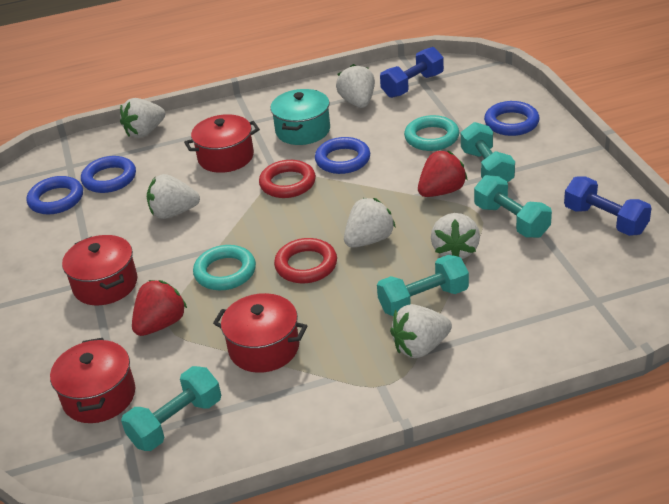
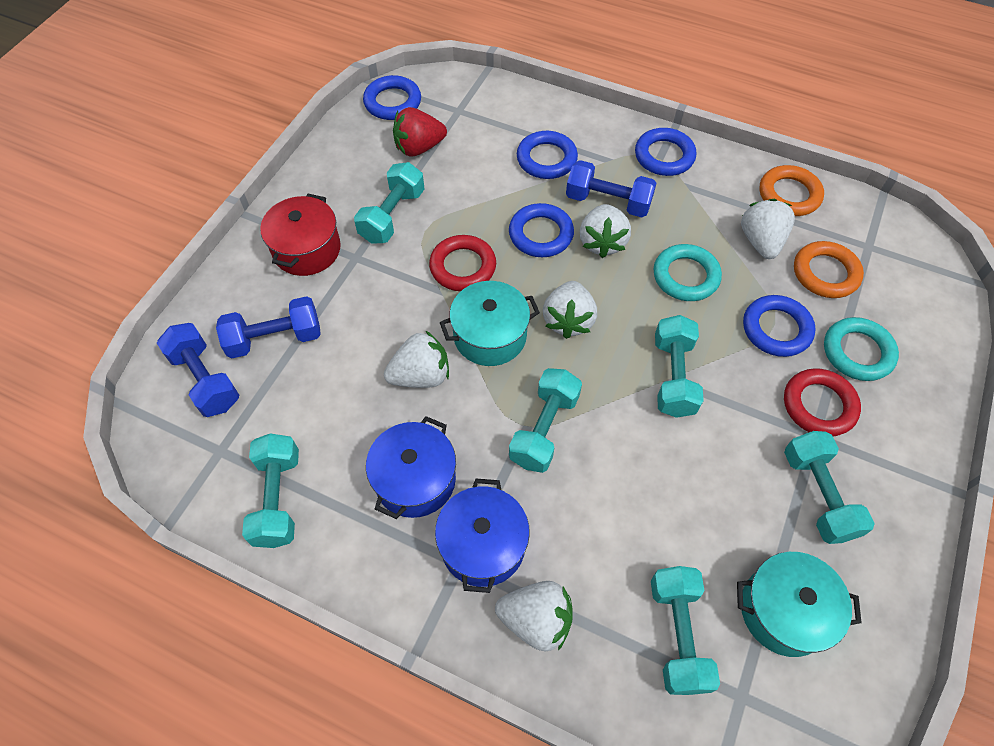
blue dumbbell: 2 -> 3
blue pot: 0 -> 2
blue ring: 4 -> 5
orange ring: 0 -> 2
red pot: 4 -> 1
red strawberry: 2 -> 1
turquoise dumbbell: 4 -> 6
turquoise pot: 1 -> 2
white strawberry: 6 -> 5

